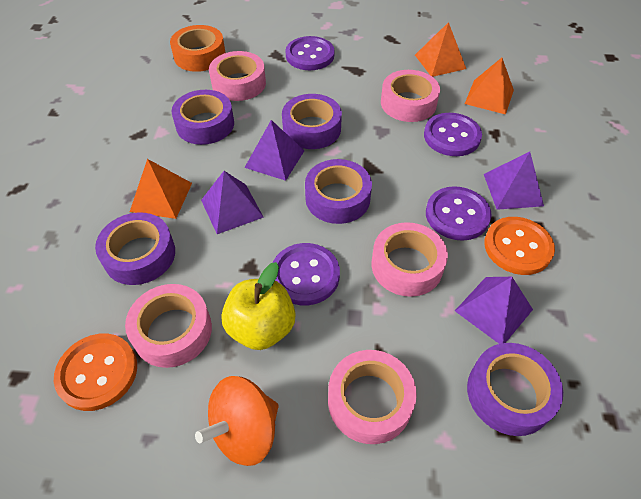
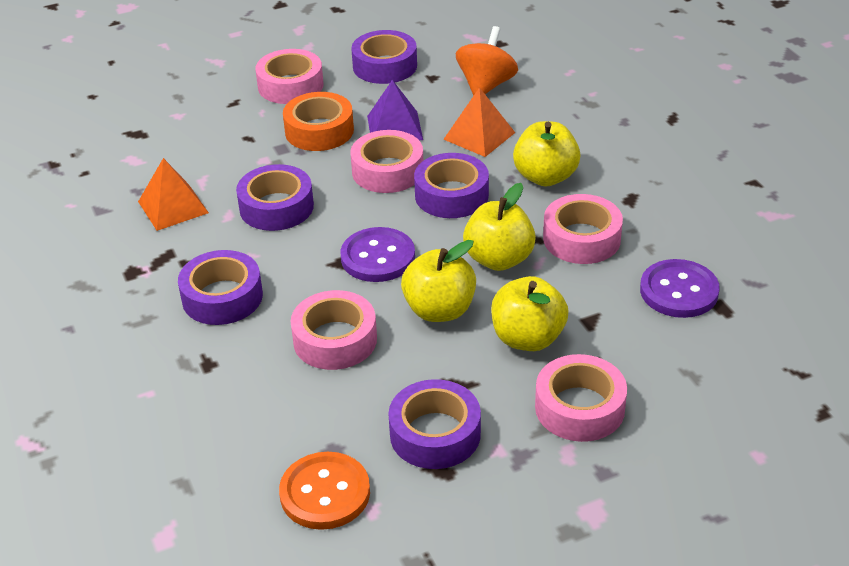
orange button: 2 -> 1
orange pyramid: 3 -> 2
purple button: 4 -> 2
purple pyramid: 4 -> 1
yellow apple: 1 -> 4

